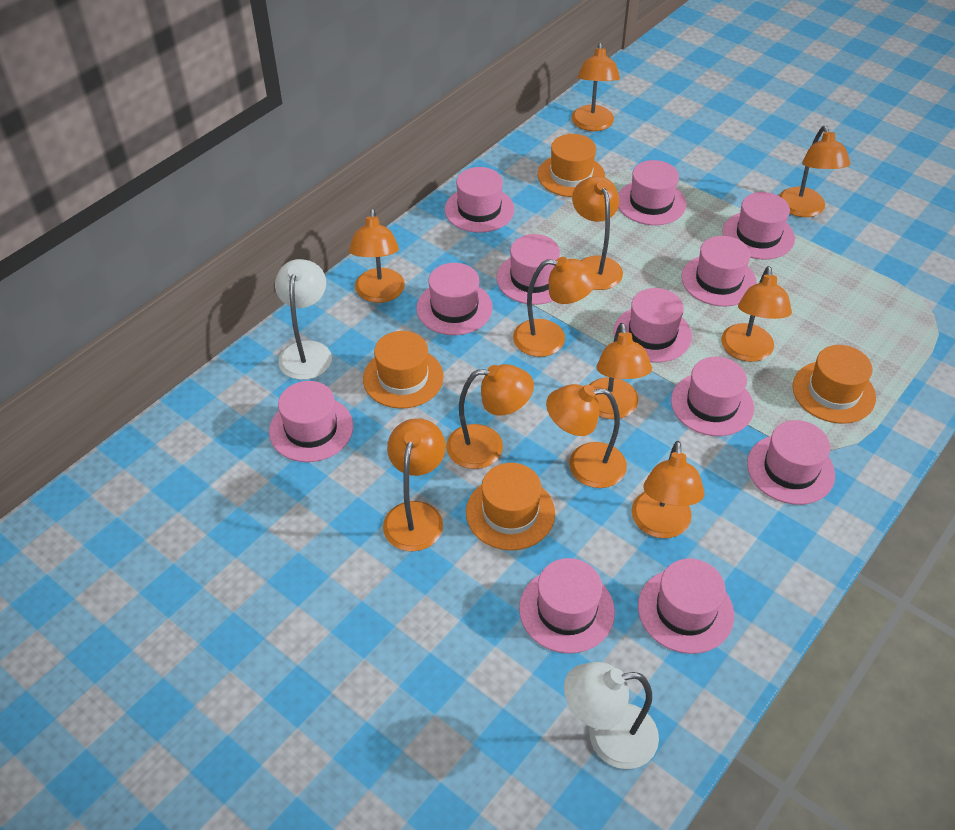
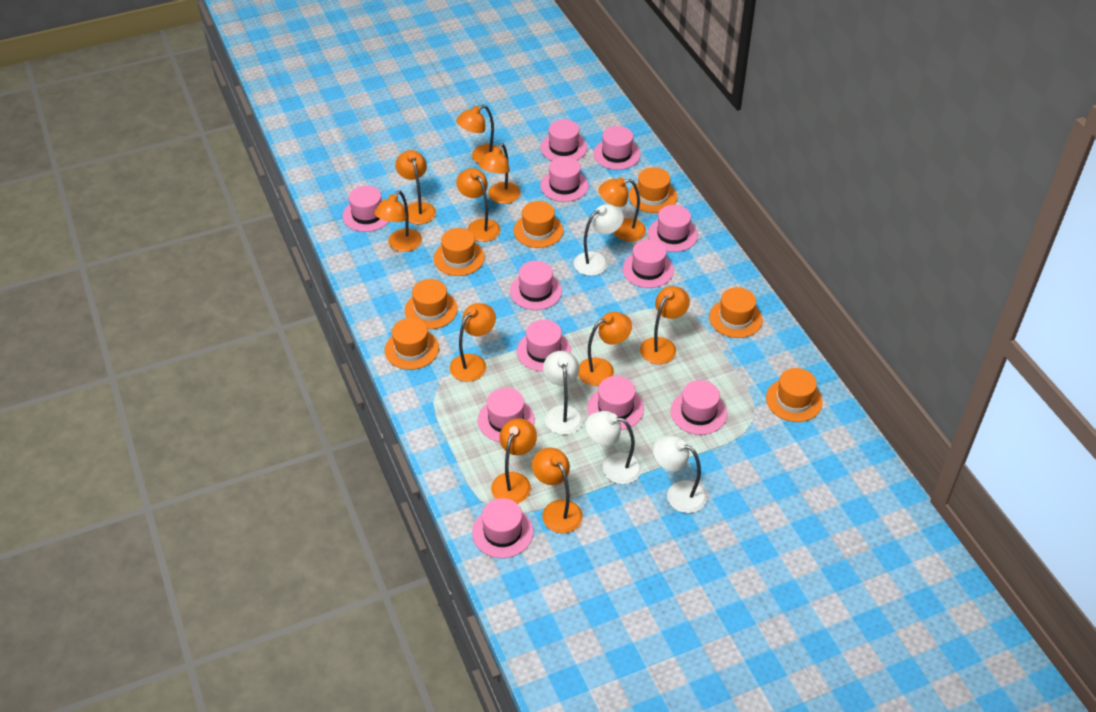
orange hat: 4 -> 7
white lamp: 2 -> 4

